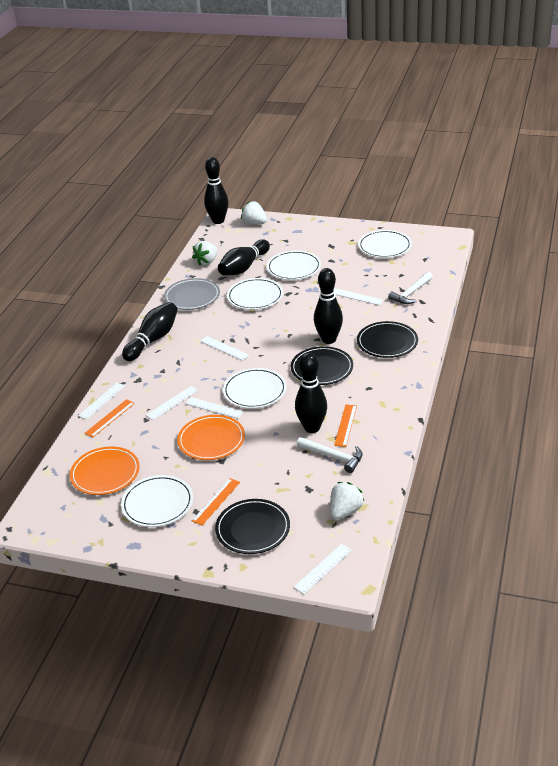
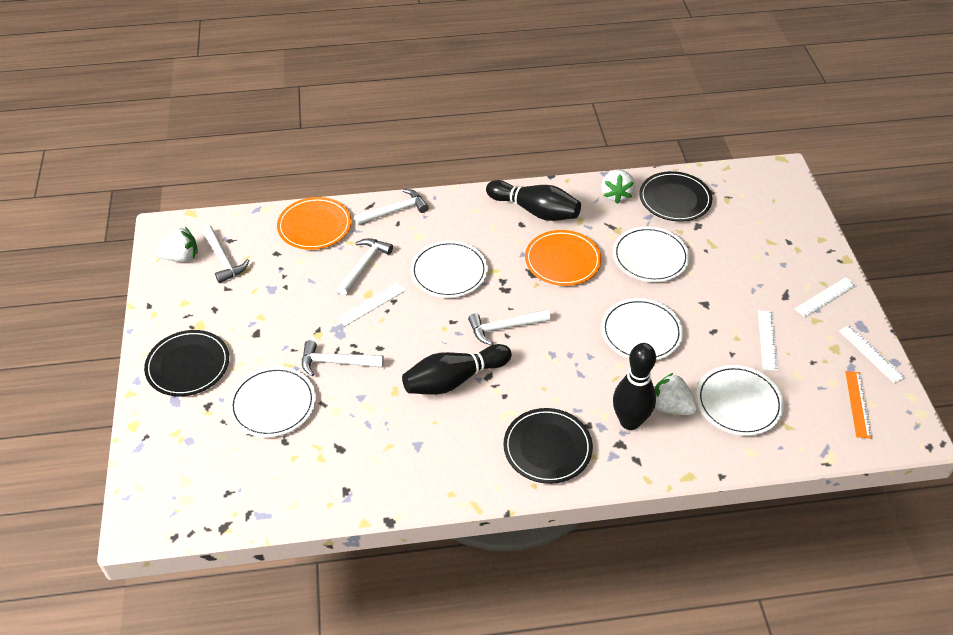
black bowling pin: 5 -> 3
grey plate: 1 -> 0
orange ruler: 3 -> 1
white hammer: 2 -> 5
white ruler: 6 -> 4

